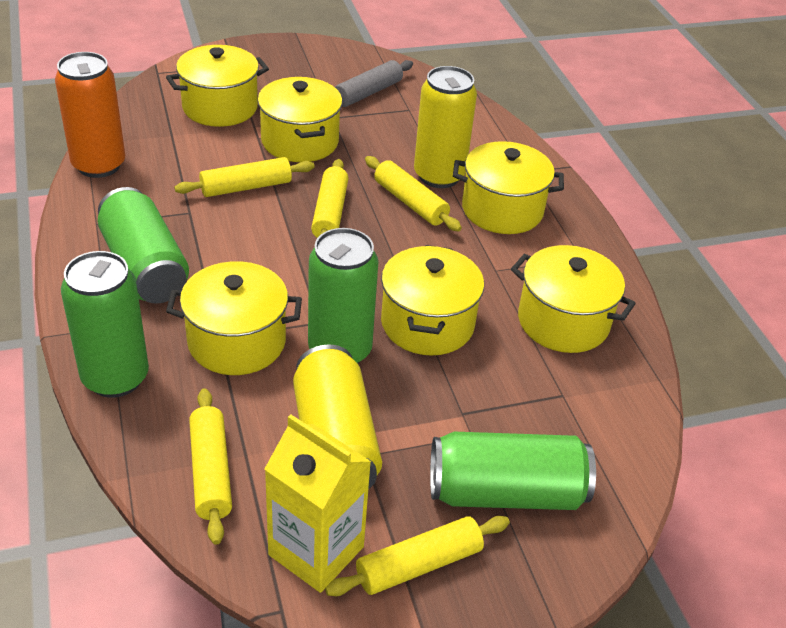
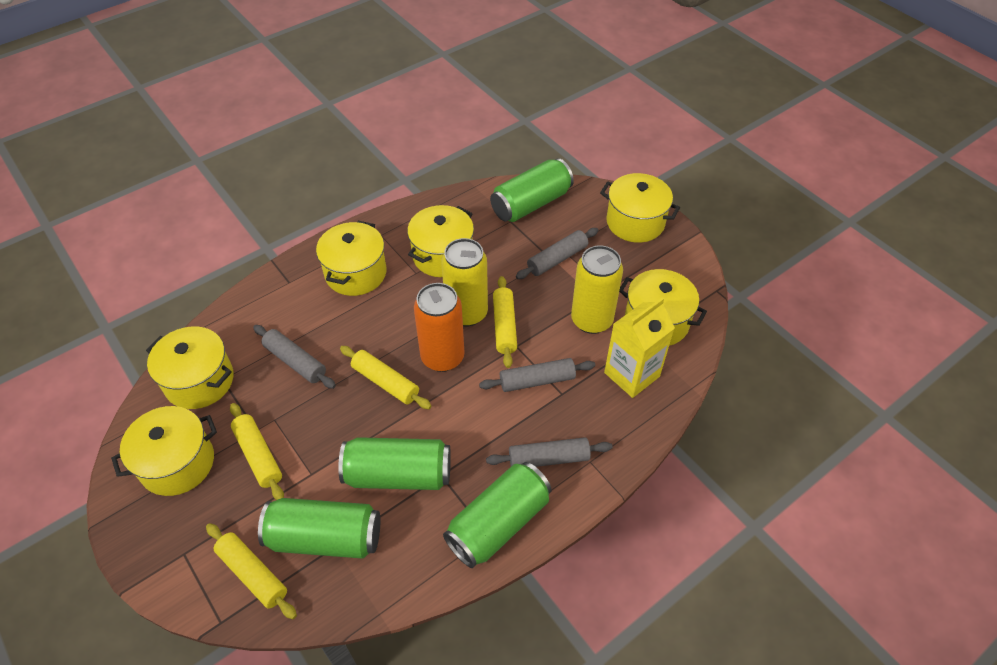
grey rolling pin: 1 -> 4
yellow rolling pin: 5 -> 4

